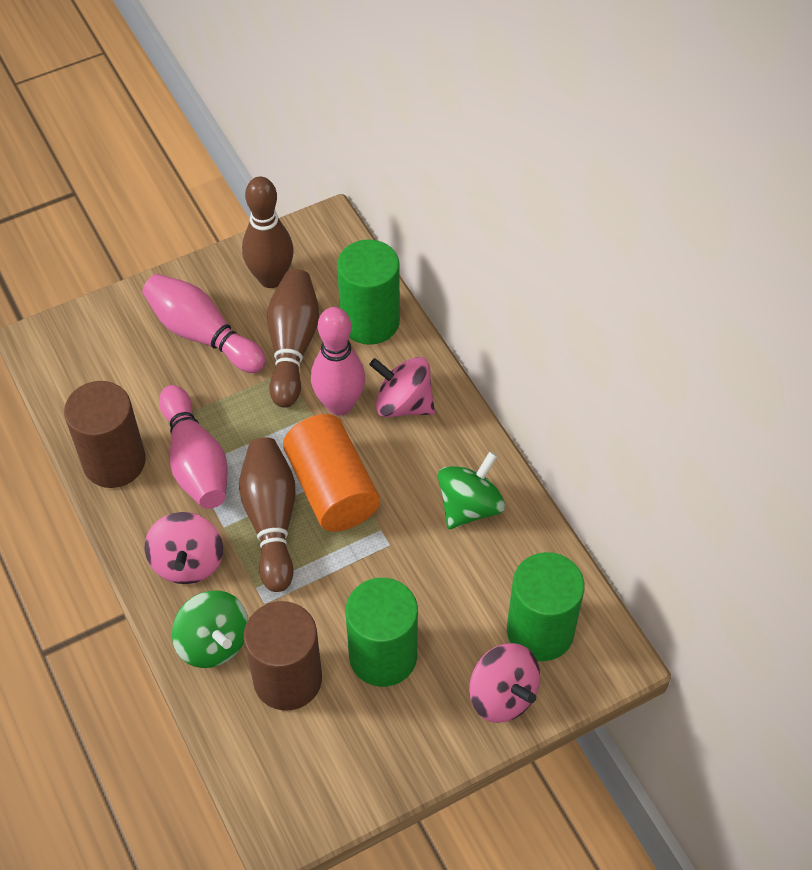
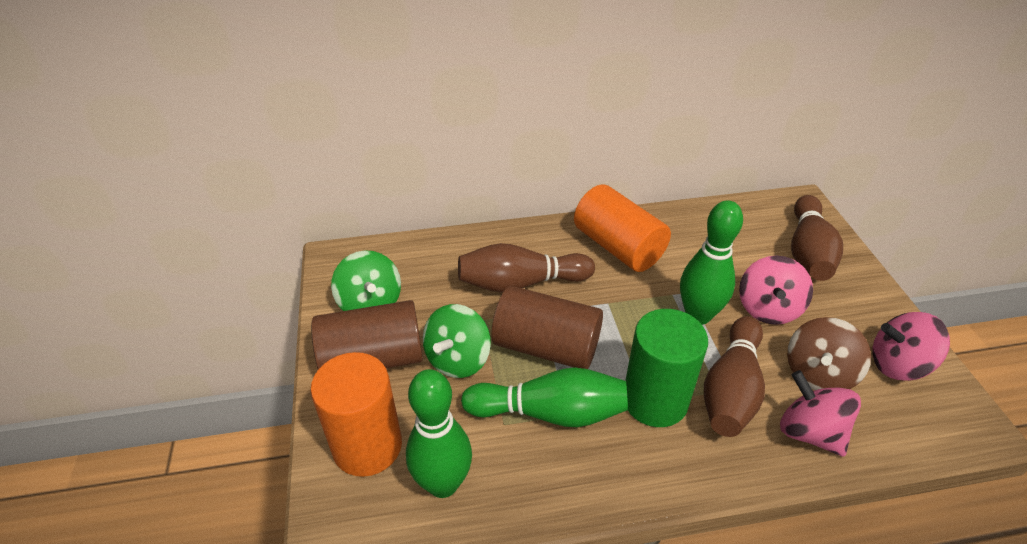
brown spinning top: 0 -> 1
green bowling pin: 0 -> 3
green cylinder: 3 -> 1
orange cylinder: 1 -> 2
pink bowling pin: 3 -> 0

